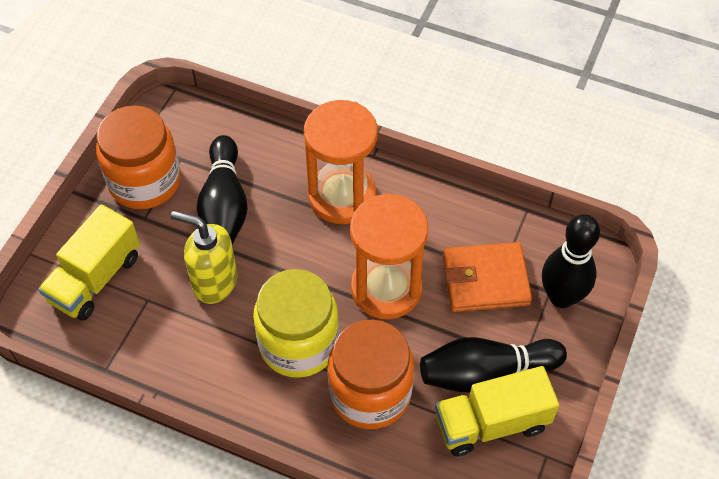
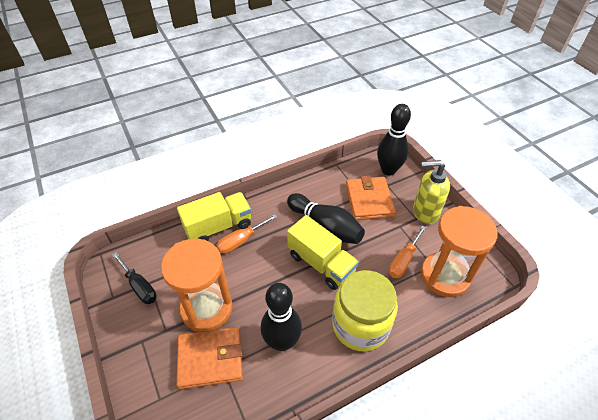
black screwdriver: 0 -> 1
orange jar: 2 -> 0
orange screwdriver: 0 -> 2
orange wallet: 1 -> 2

